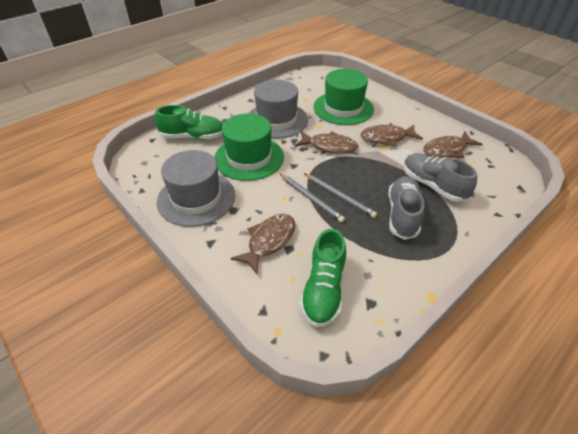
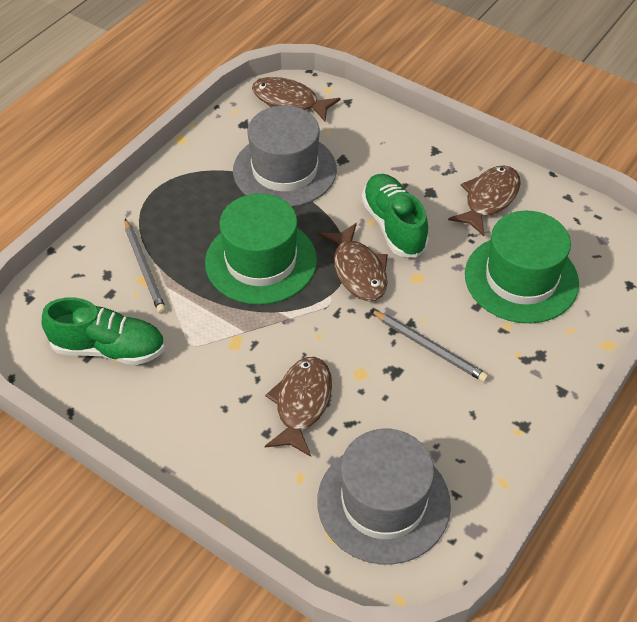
grey shoe: 2 -> 0

